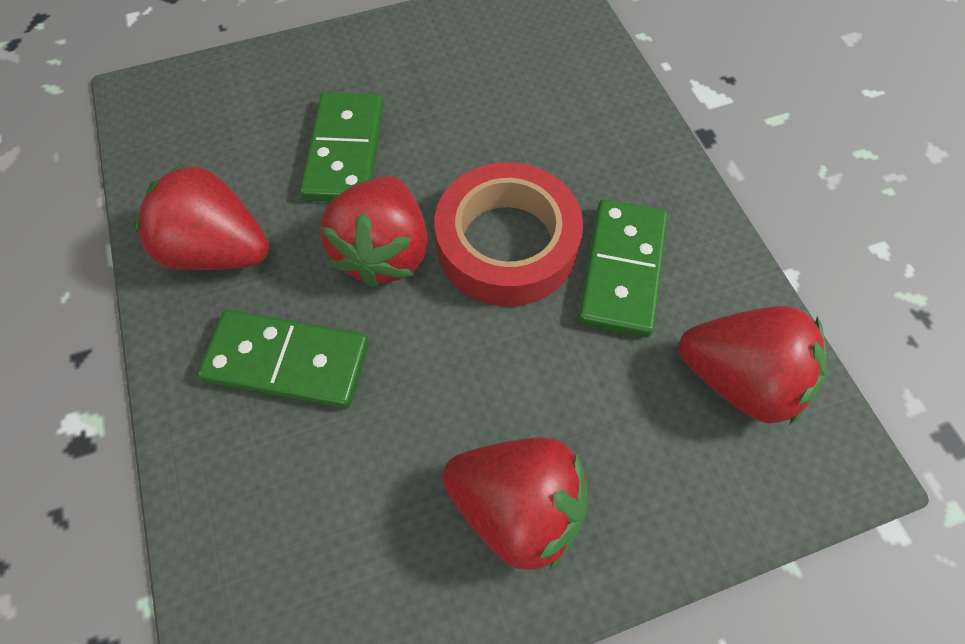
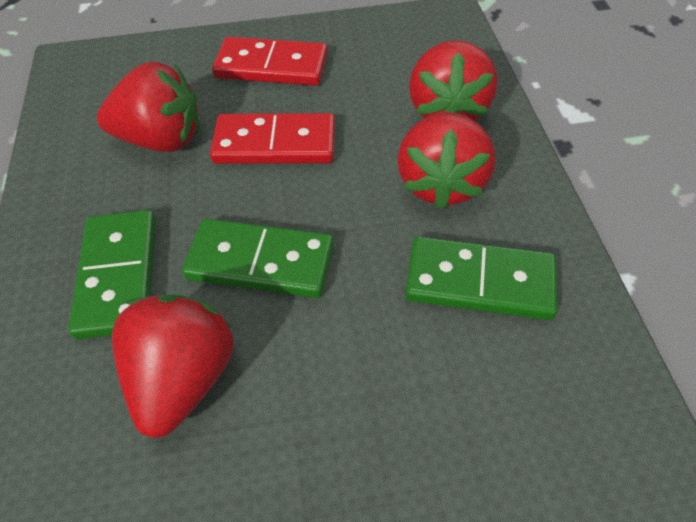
red domino: 0 -> 2
red tape: 1 -> 0

